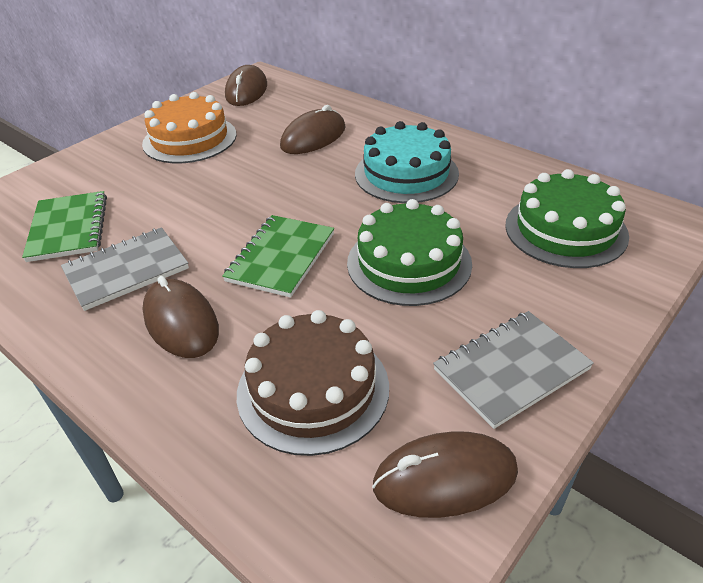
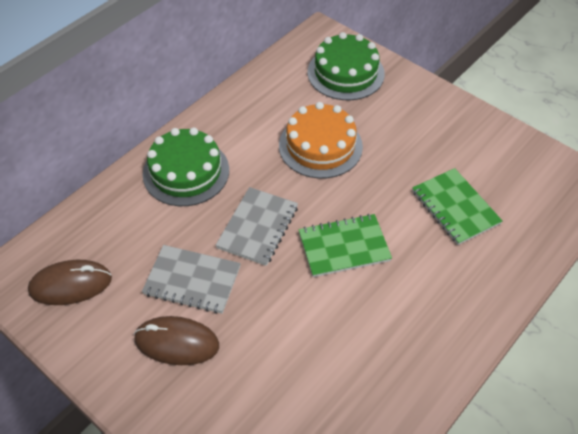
brown cake: 1 -> 0
brown mouse: 4 -> 2
turquoise cake: 1 -> 0

